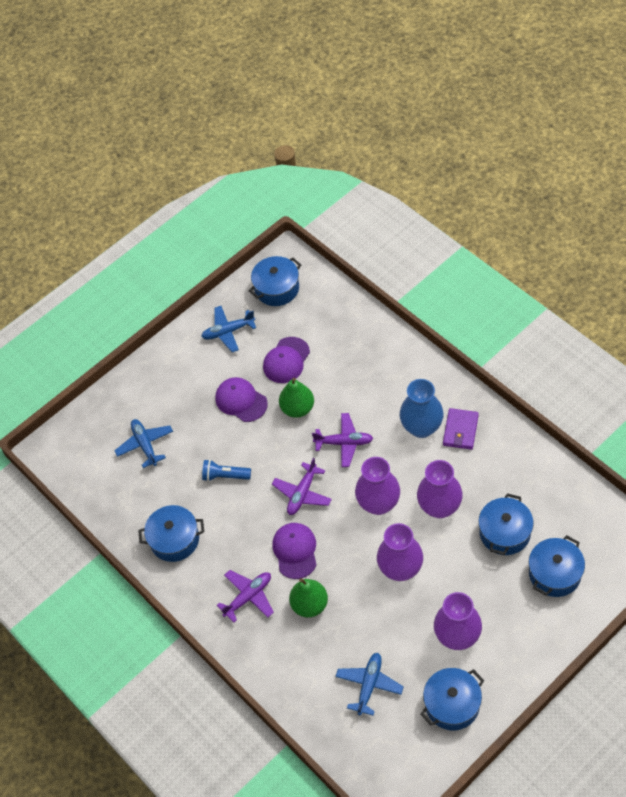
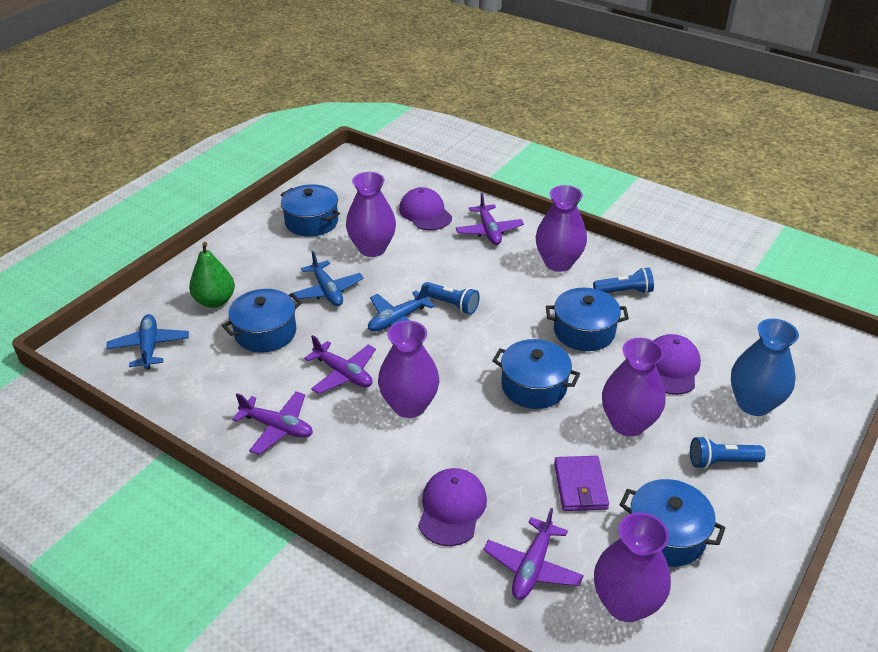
blue flashlight: 1 -> 3
green pear: 2 -> 1
purple plane: 3 -> 4
purple vase: 4 -> 5

